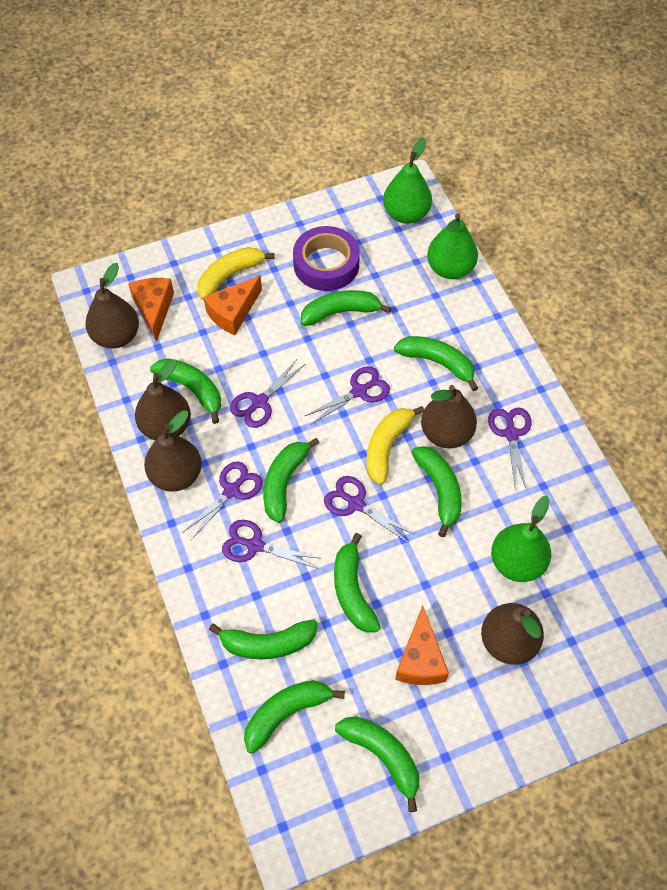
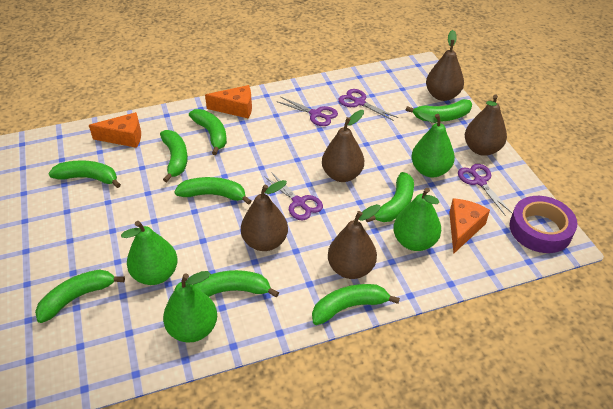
green pear: 3 -> 4
purple scissors: 6 -> 4
yellow banana: 2 -> 0

